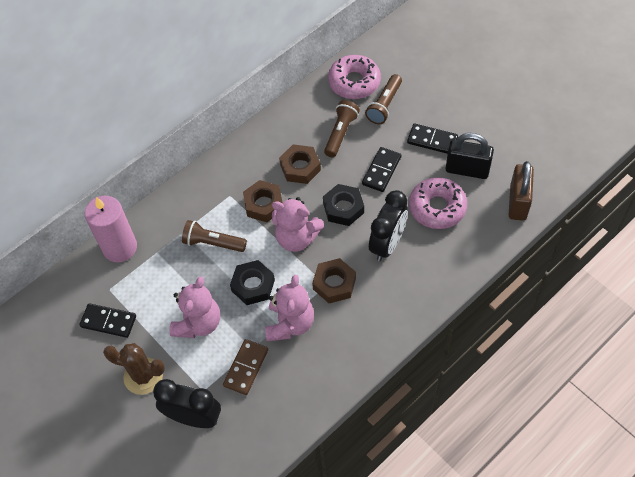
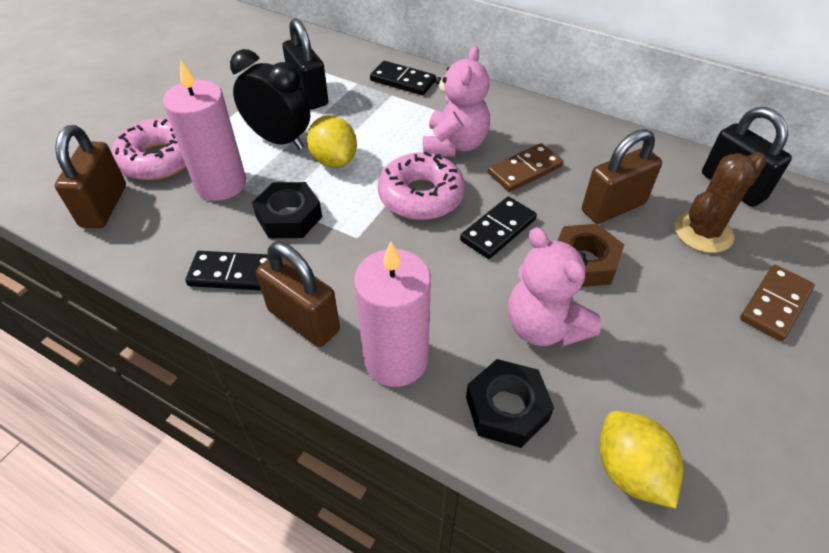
black clock: 2 -> 1
black padlock: 1 -> 2
brown domino: 1 -> 2
brown flashlight: 3 -> 0
brown nut: 3 -> 1
brown padlock: 1 -> 3
pink candle: 1 -> 2
pink teddy bear: 3 -> 2
yellow lemon: 0 -> 2

